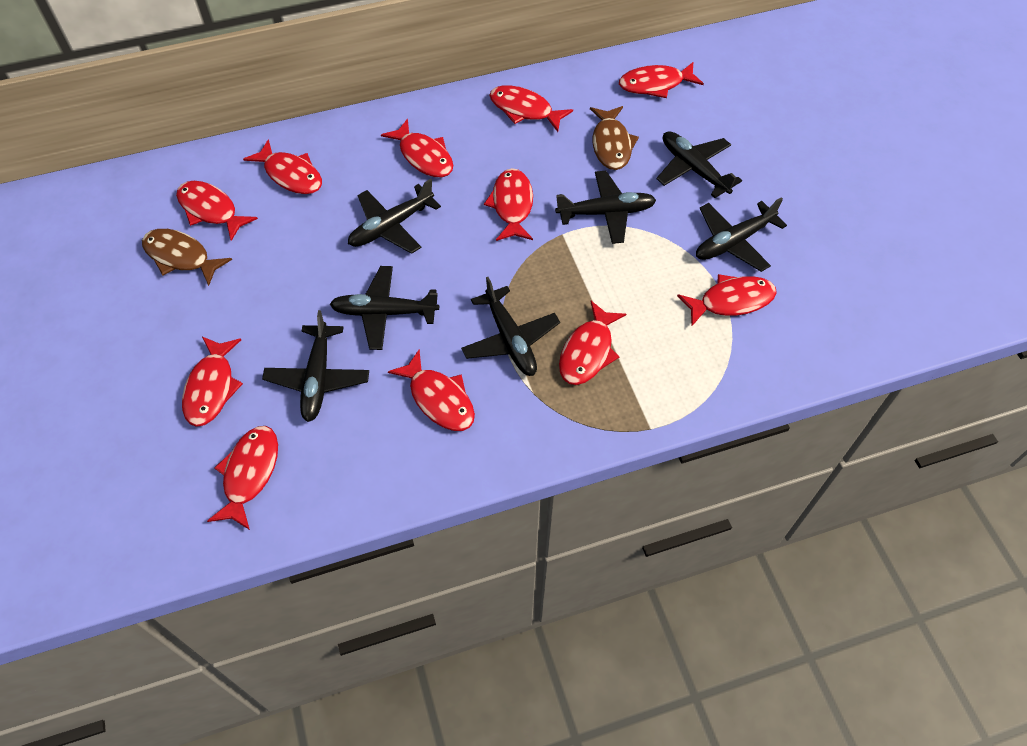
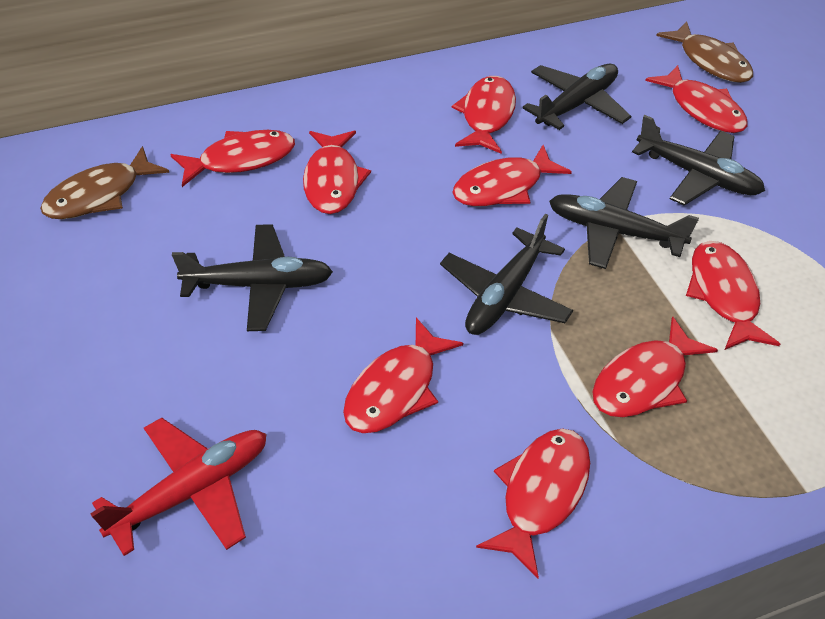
black plane: 7 -> 5
red fish: 11 -> 9
red plane: 0 -> 1

